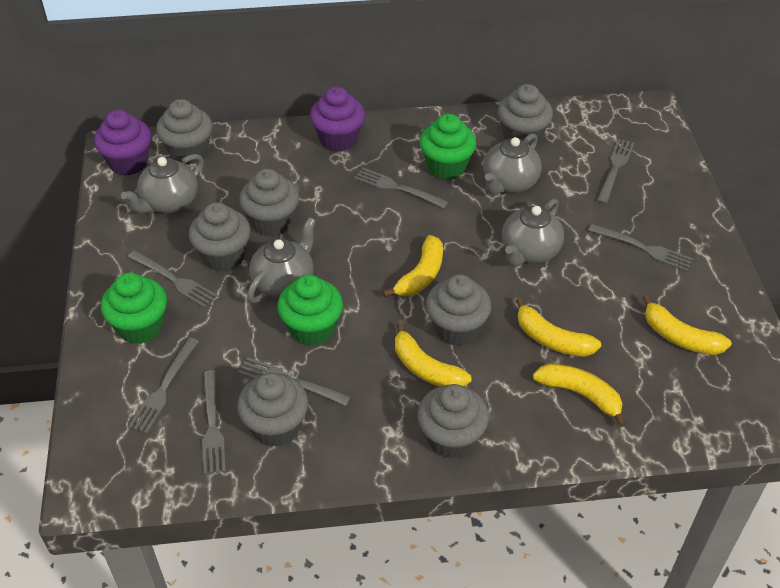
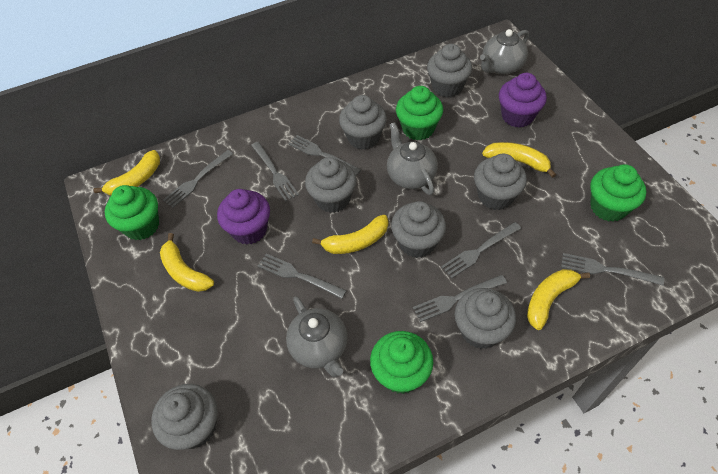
green cupcake: 3 -> 4
grey teapot: 4 -> 3

